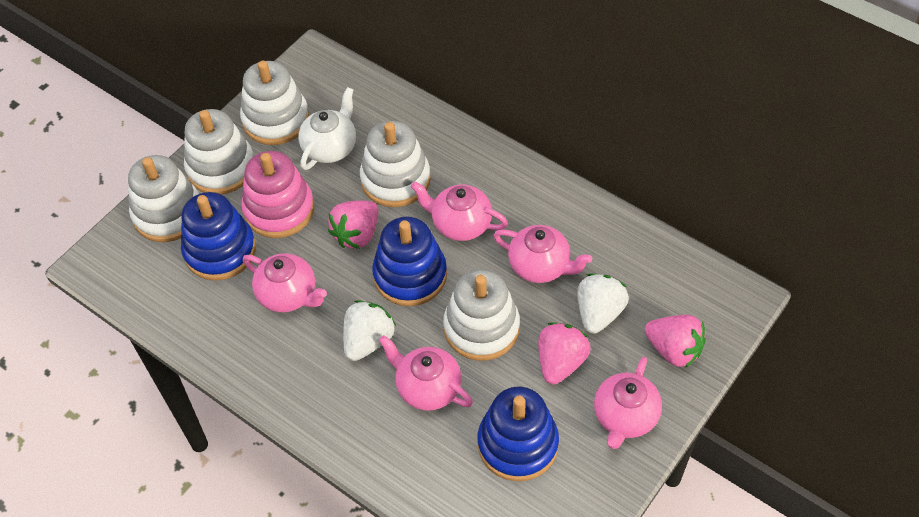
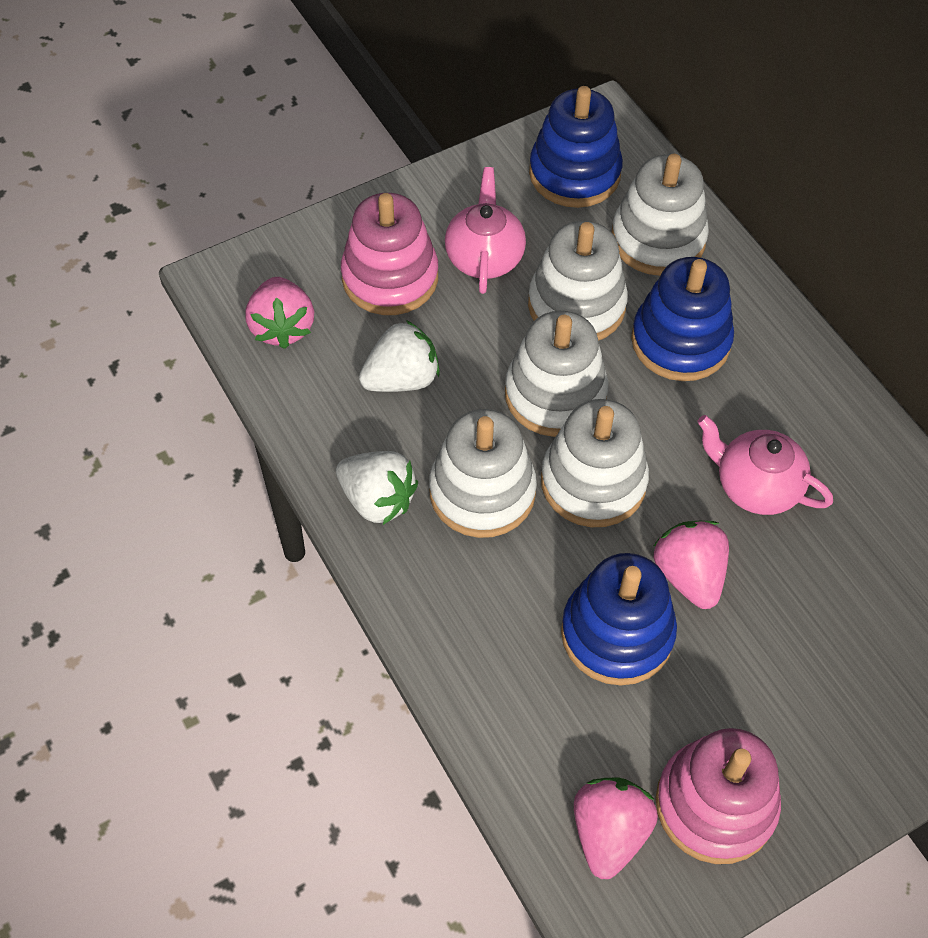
pink stacking toy: 1 -> 2
pink teapot: 5 -> 2
white teapot: 1 -> 0

